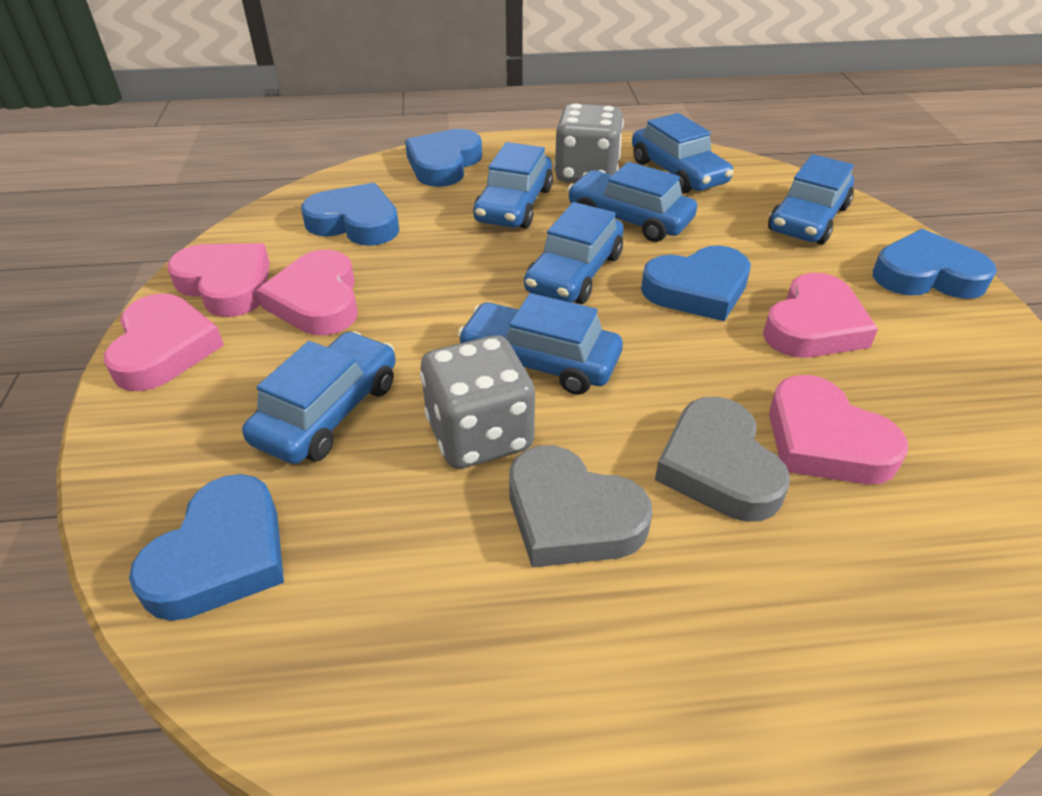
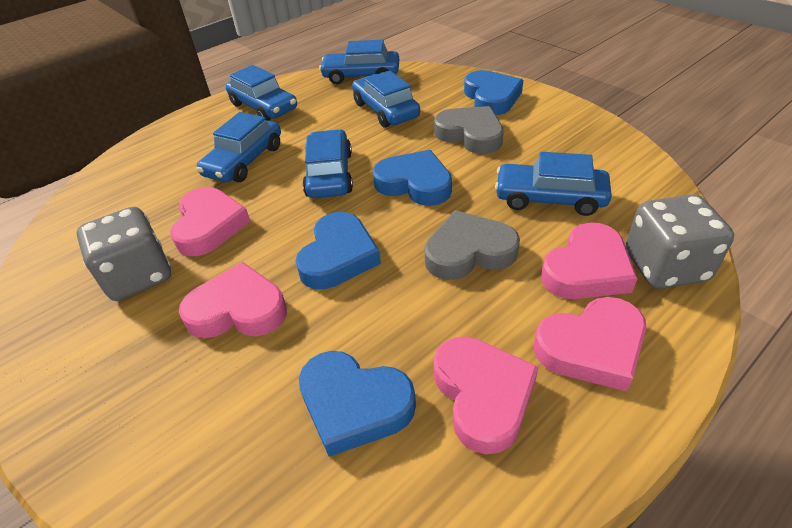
blue car: 7 -> 6
blue heart: 5 -> 4

